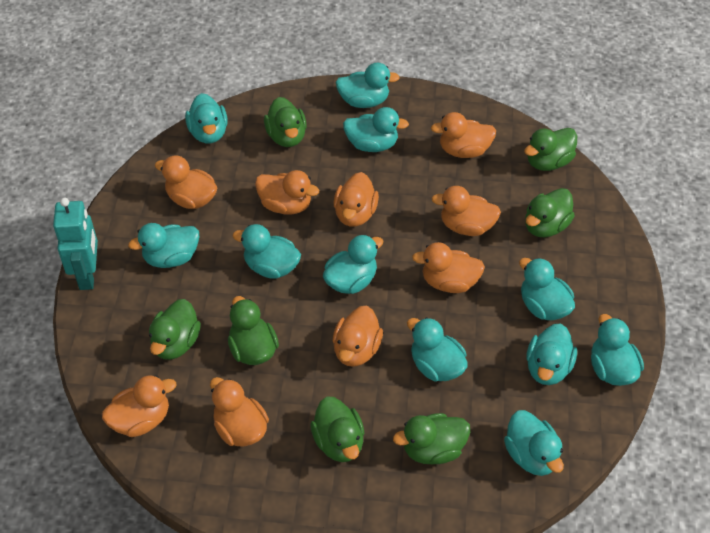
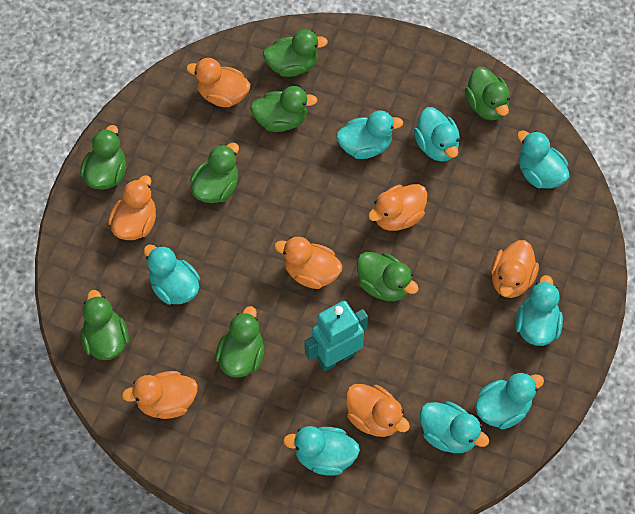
green duck: 7 -> 8
orange duck: 9 -> 7
turquoise duck: 11 -> 8

